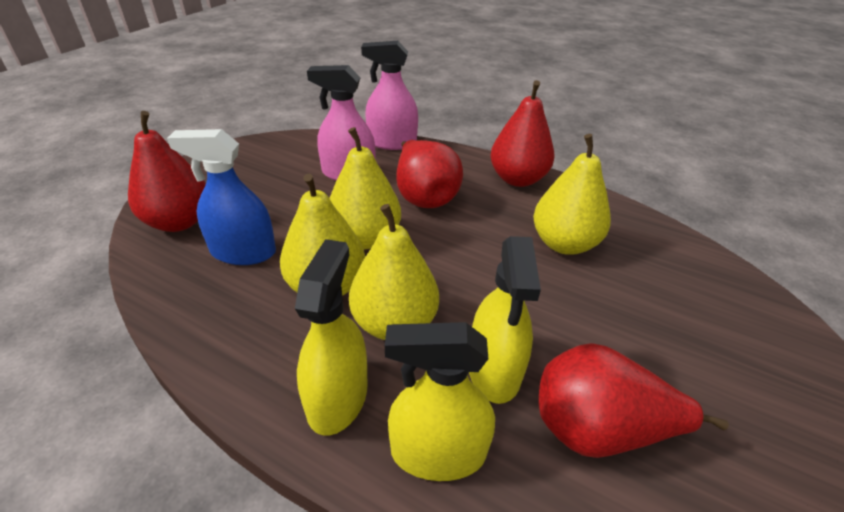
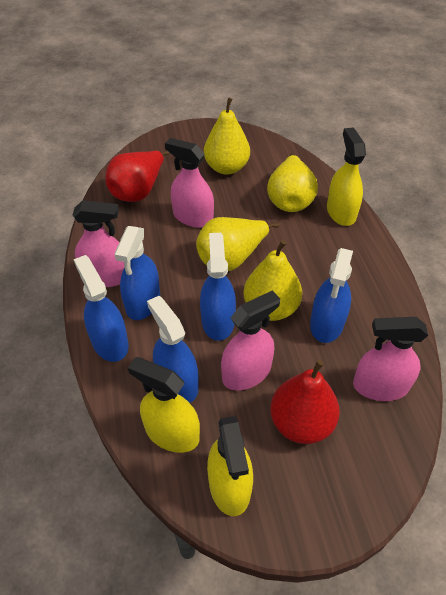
blue spray bottle: 1 -> 5
pink spray bottle: 2 -> 4
red pear: 4 -> 2

